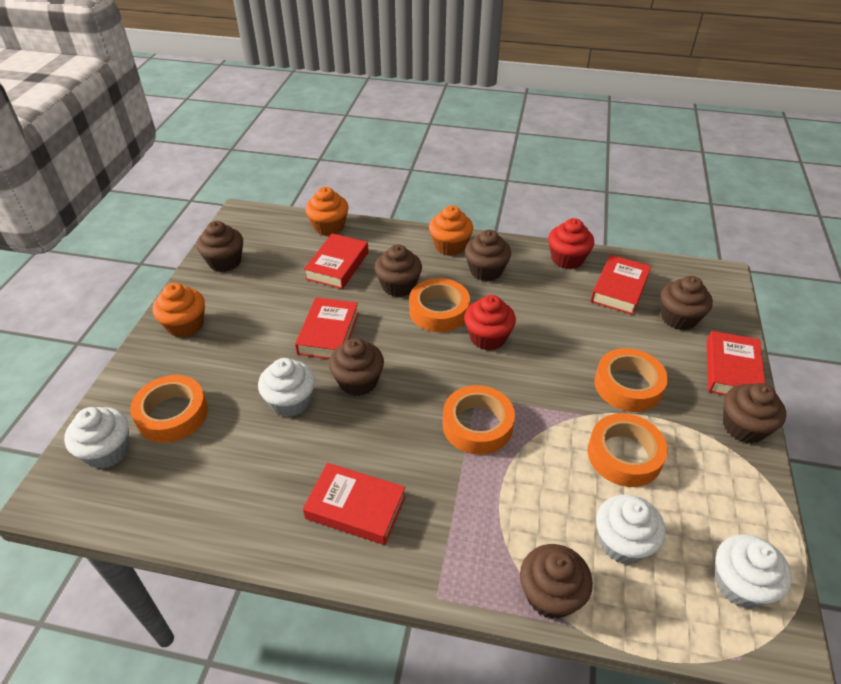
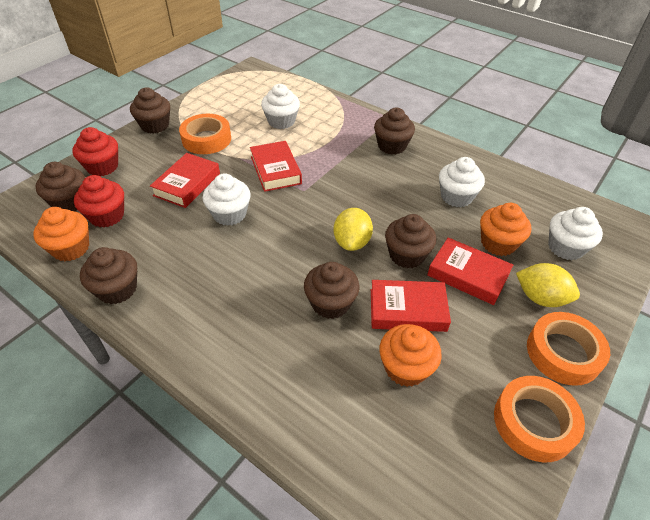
brown cupcake: 7 -> 6
orange tape: 5 -> 3
red book: 5 -> 4
yellow lemon: 0 -> 2

